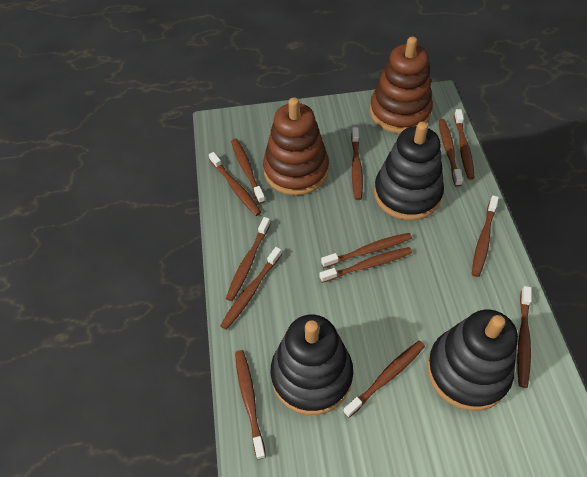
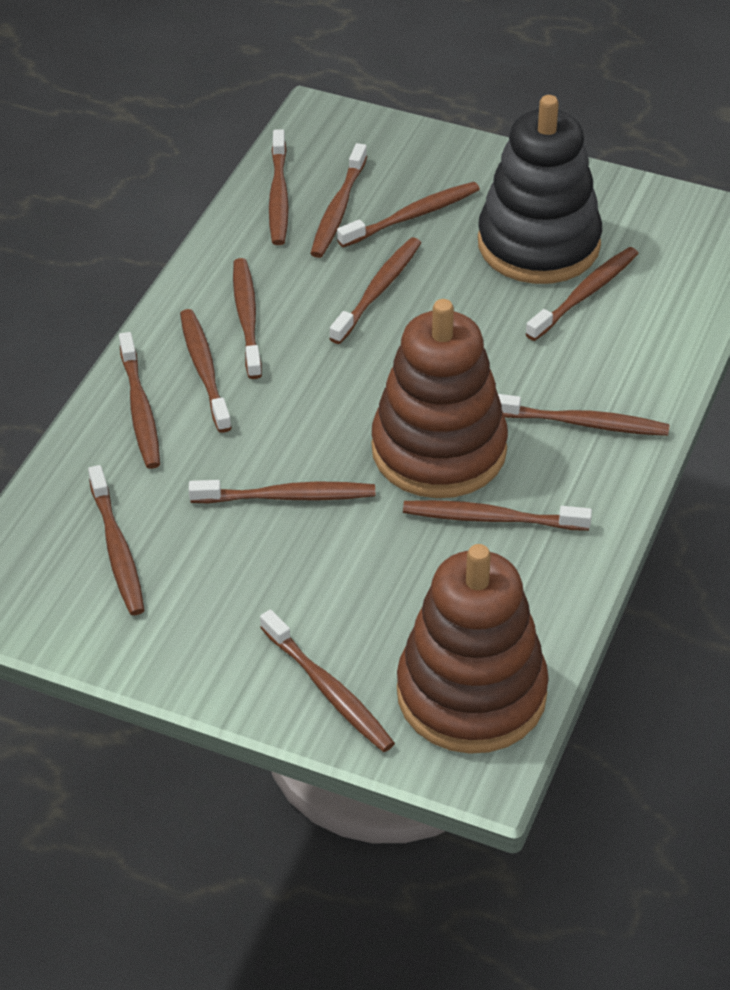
black stacking toy: 3 -> 1

